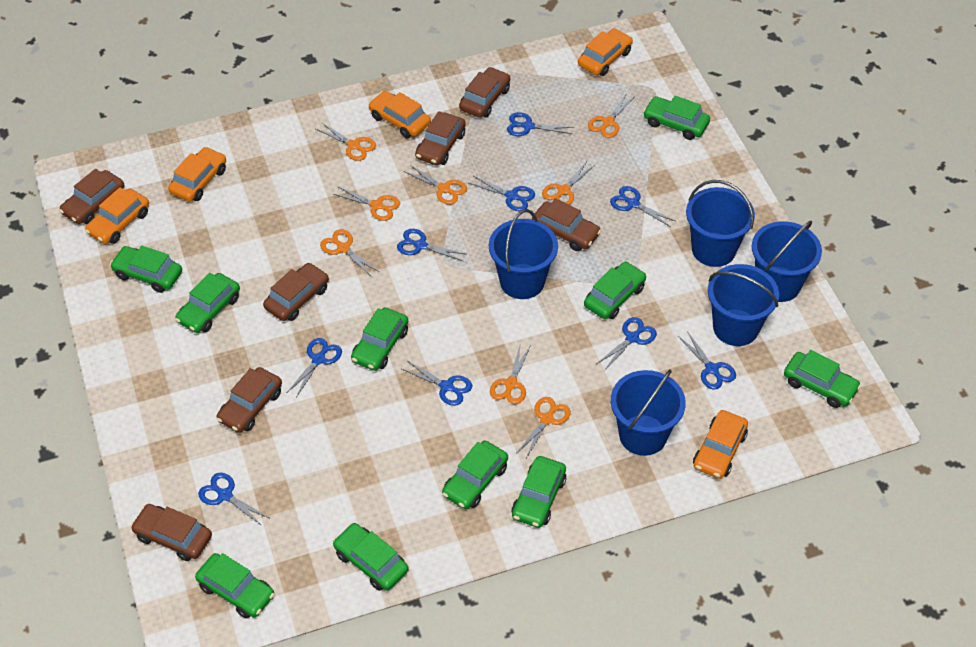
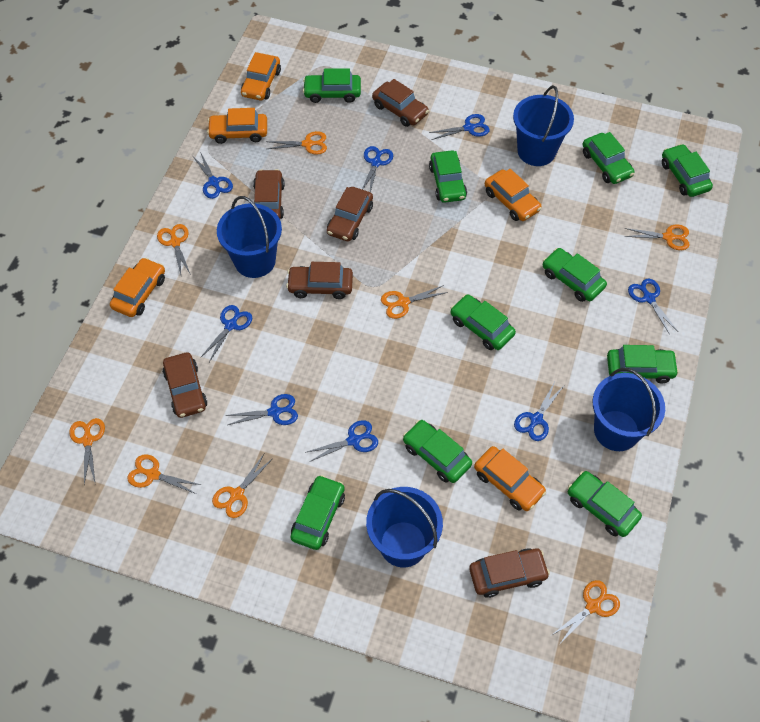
blue bucket: 5 -> 4
blue scissors: 9 -> 8
brown car: 7 -> 6

